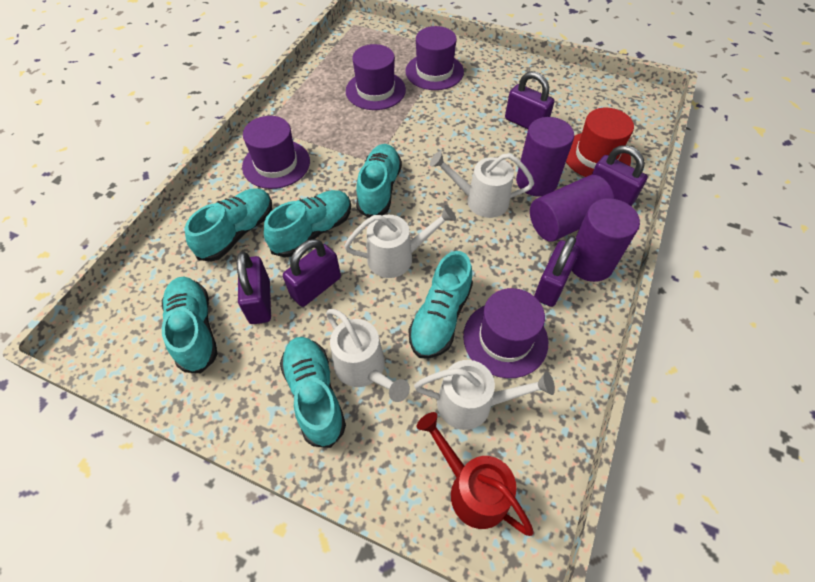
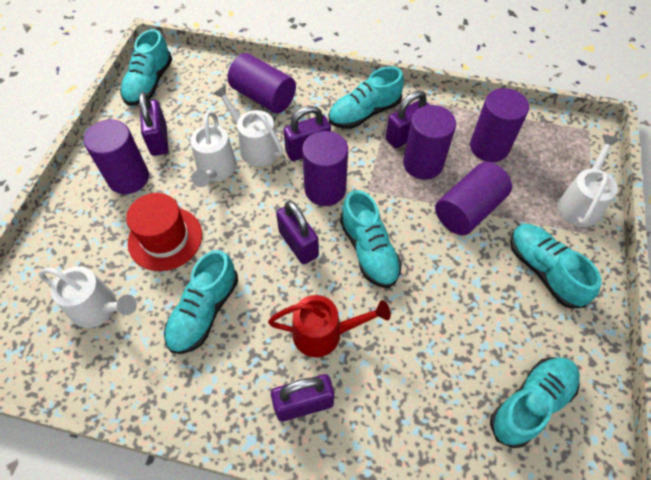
purple cylinder: 3 -> 6
purple hat: 4 -> 0

